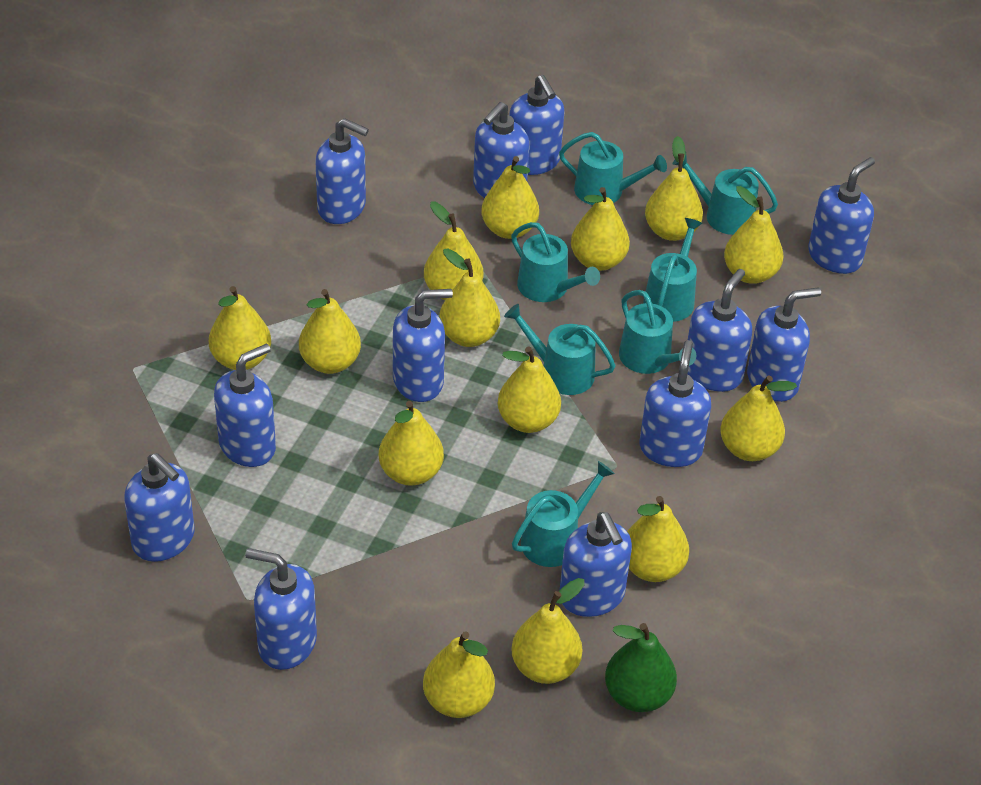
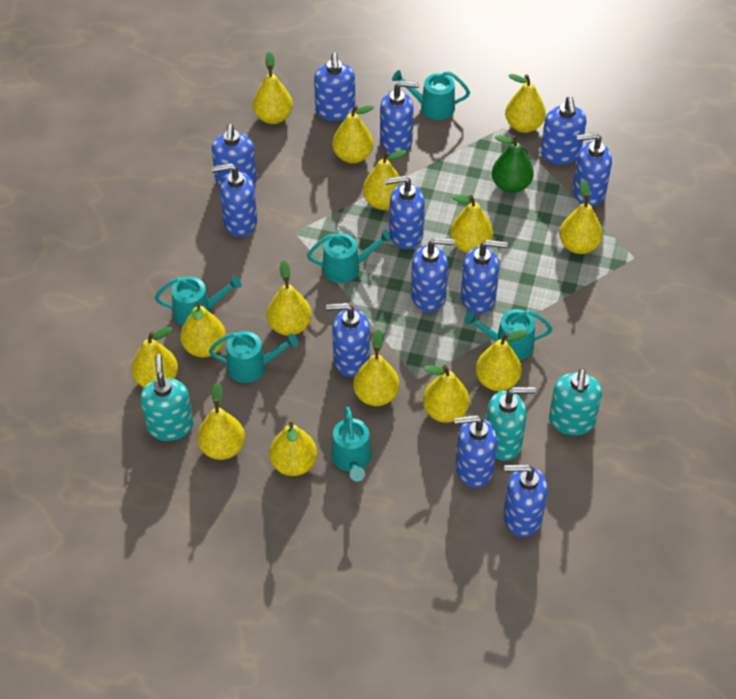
turquoise soap dispenser: 0 -> 3
turquoise watering can: 7 -> 6

